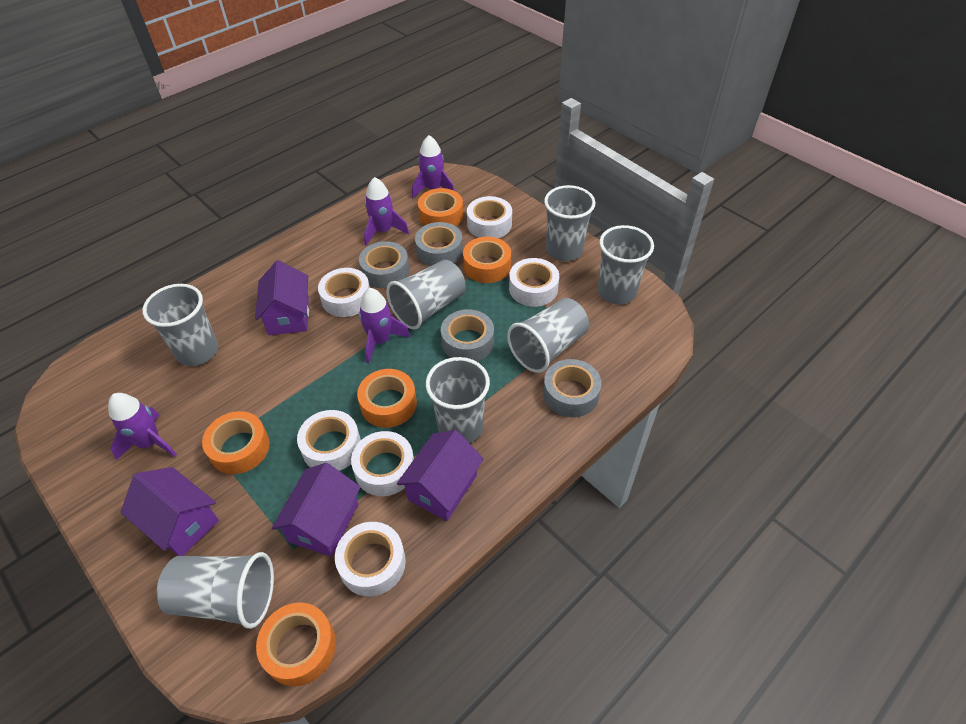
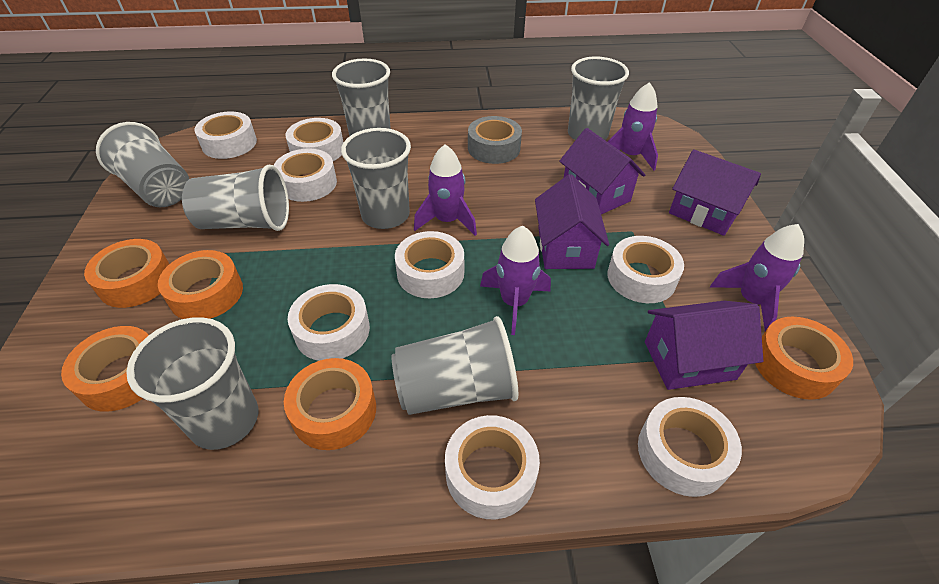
grey tape: 4 -> 1
white tape: 6 -> 8

